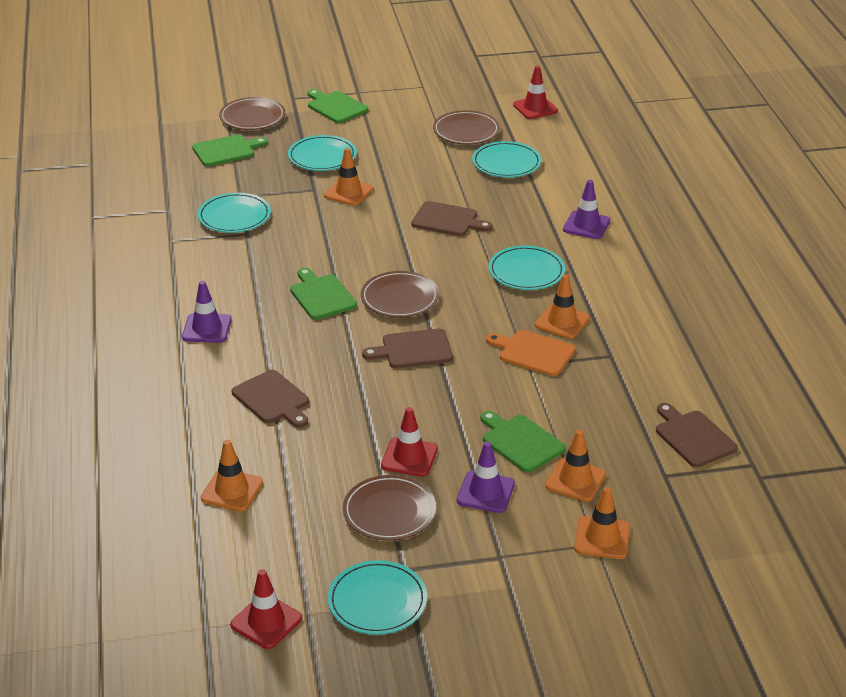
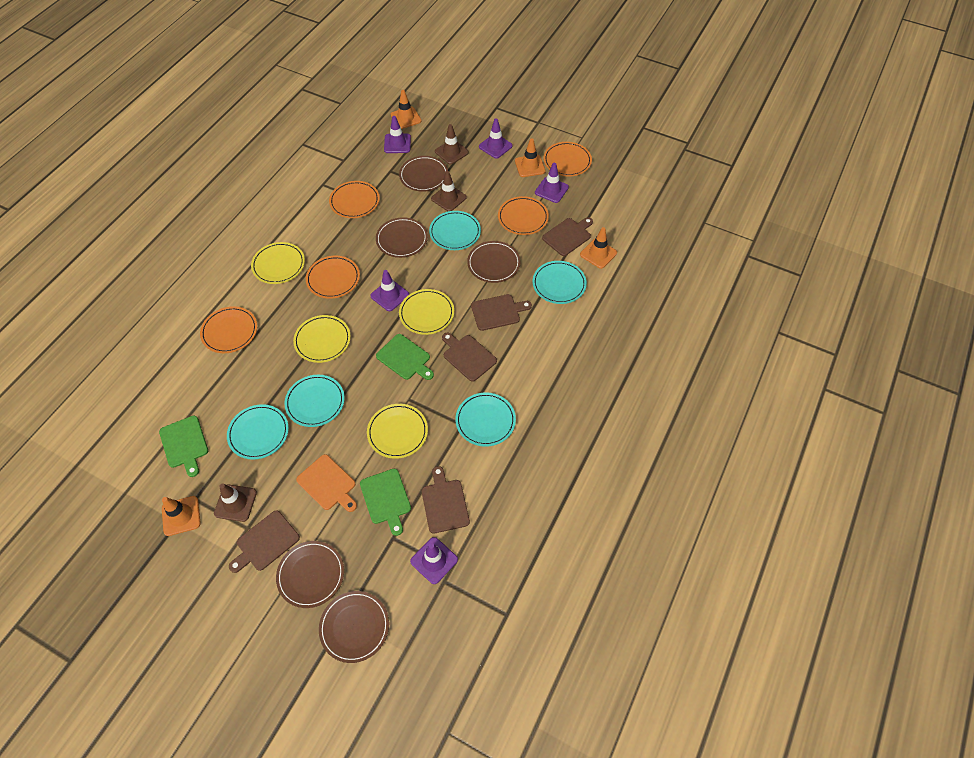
brown cutting board: 4 -> 5
brown plate: 4 -> 5
brown traffic cone: 0 -> 3
green cutting board: 4 -> 3
orange plate: 0 -> 5
orange traffic cone: 5 -> 4
purple traffic cone: 3 -> 5
red traffic cone: 3 -> 0
yellow plate: 0 -> 4

